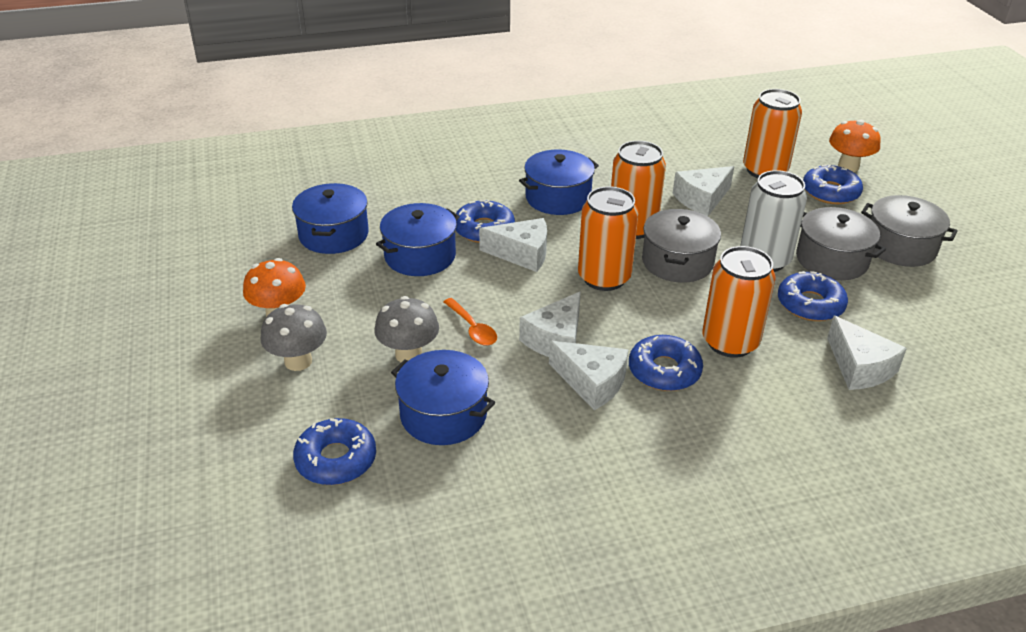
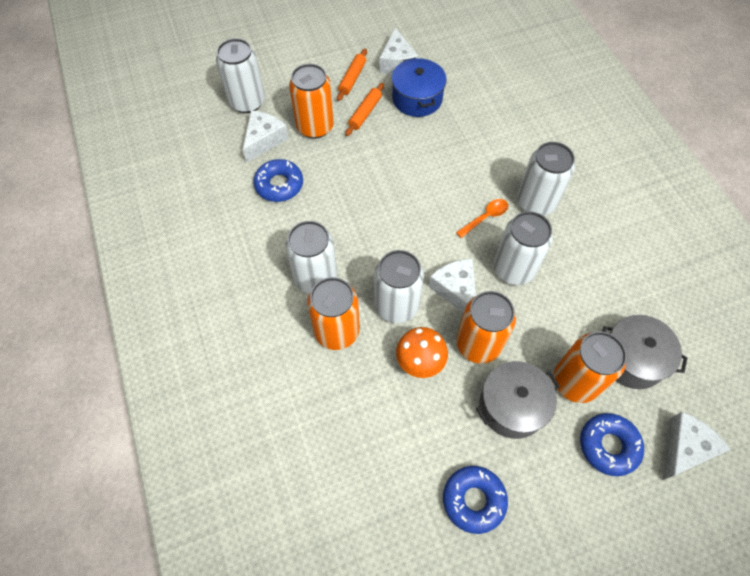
blue donut: 5 -> 3
blue pot: 4 -> 1
grey mushroom: 2 -> 0
grey pot: 3 -> 2
orange mushroom: 2 -> 1
orange rolling pin: 0 -> 2
white can: 1 -> 5
white cheese: 5 -> 4

